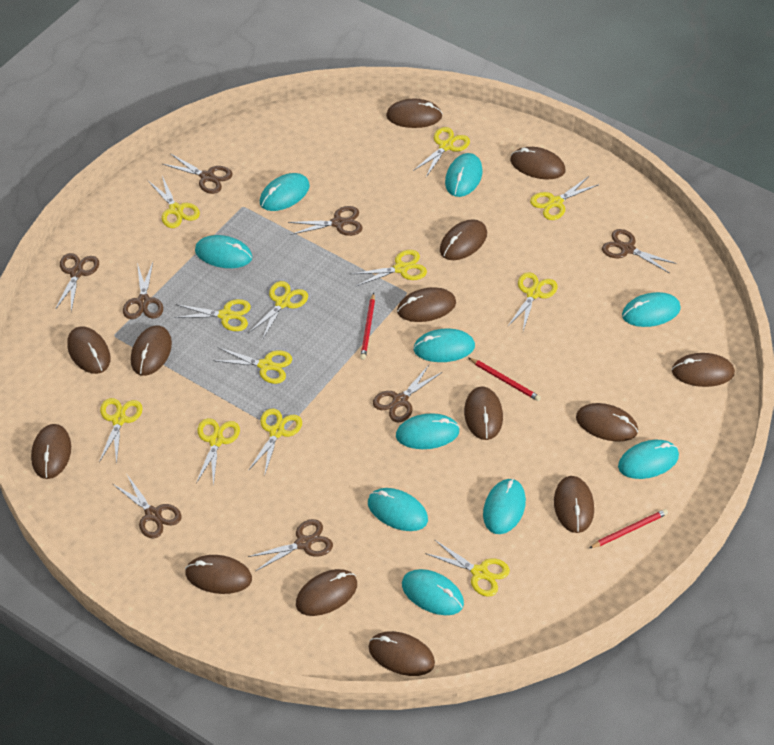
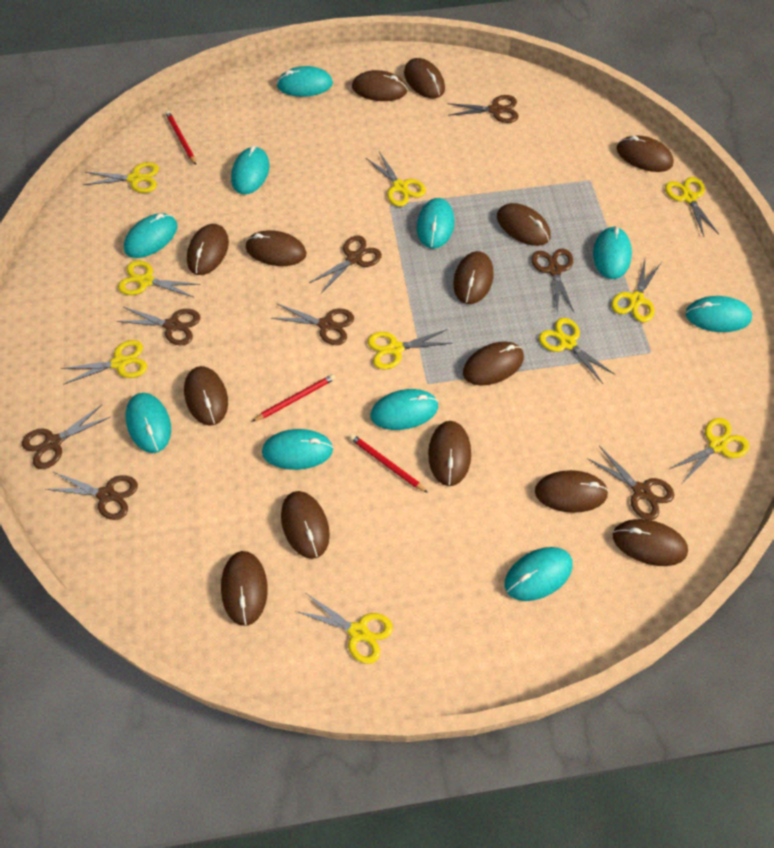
yellow scissors: 12 -> 10

